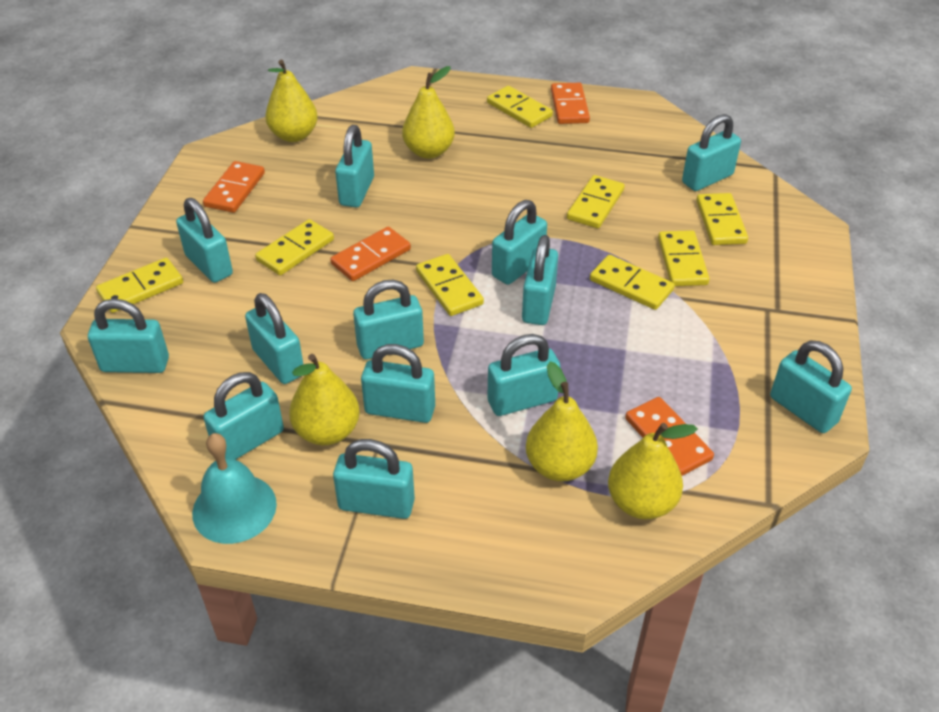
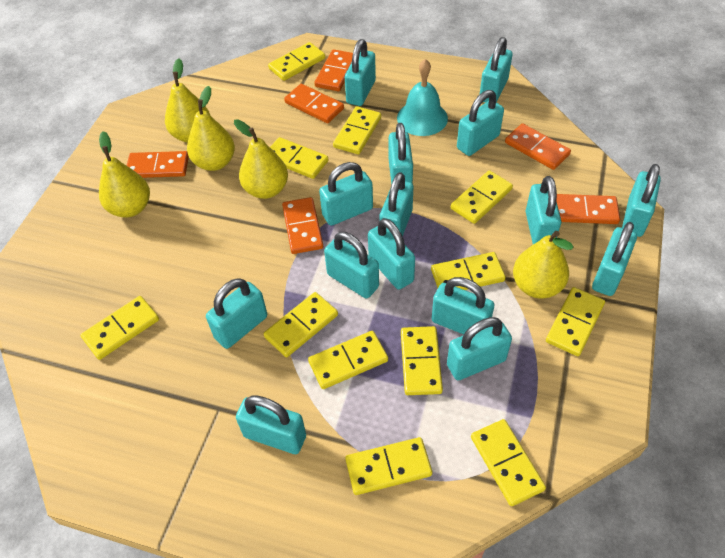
orange domino: 4 -> 6
turquoise padlock: 13 -> 15
yellow domino: 8 -> 12

